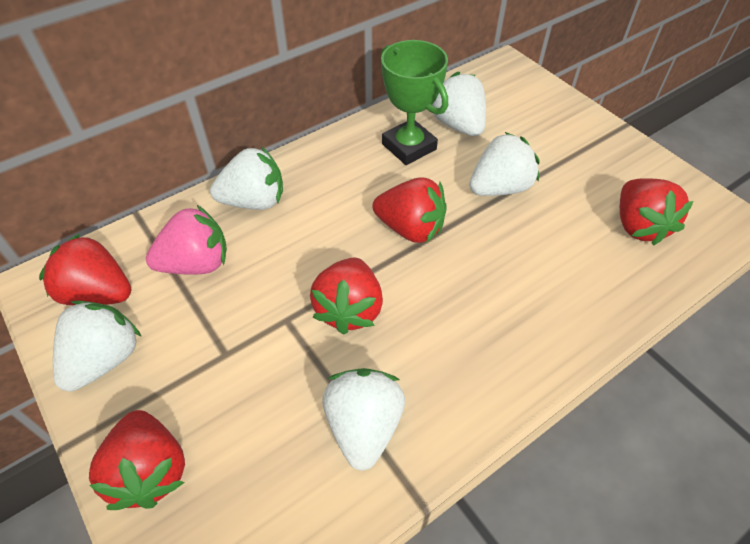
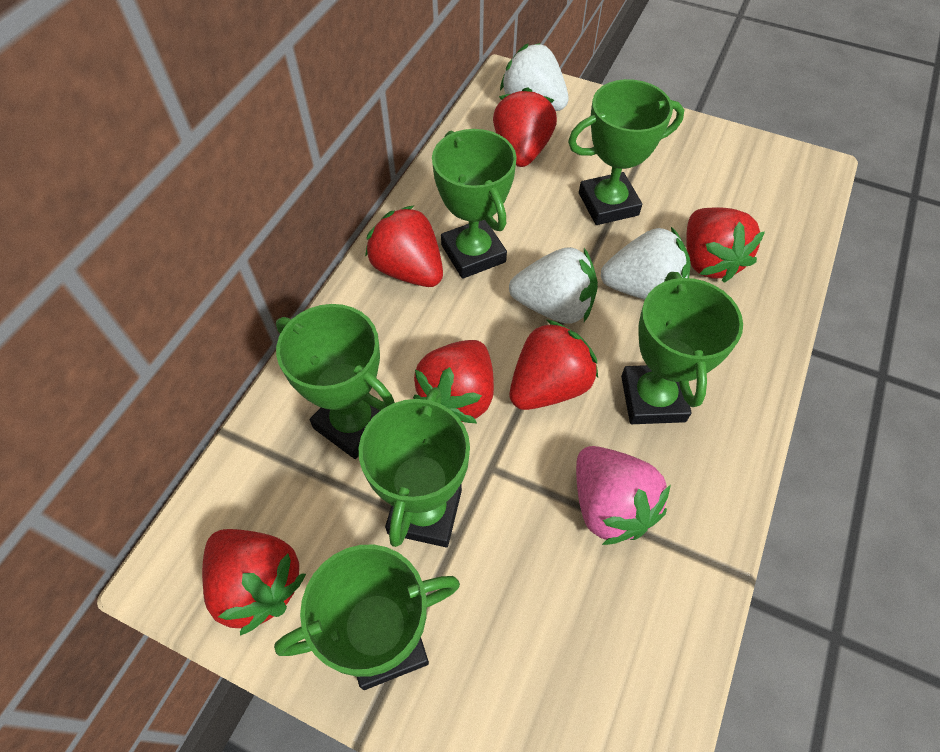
green trophy: 1 -> 6
red strawberry: 5 -> 6
white strawberry: 5 -> 3

